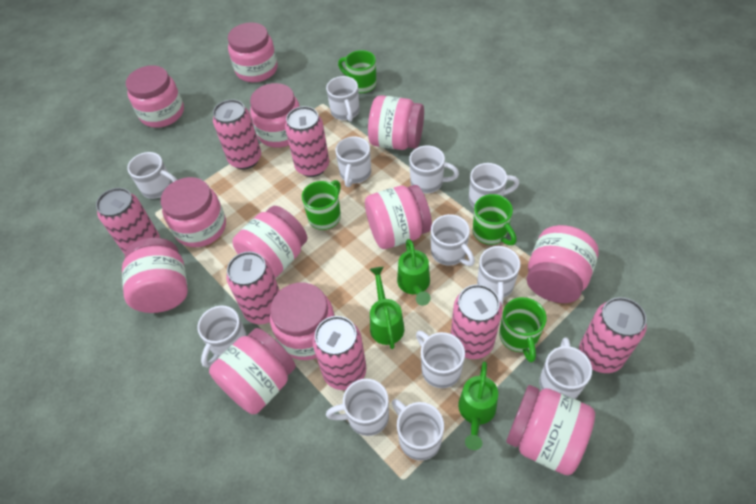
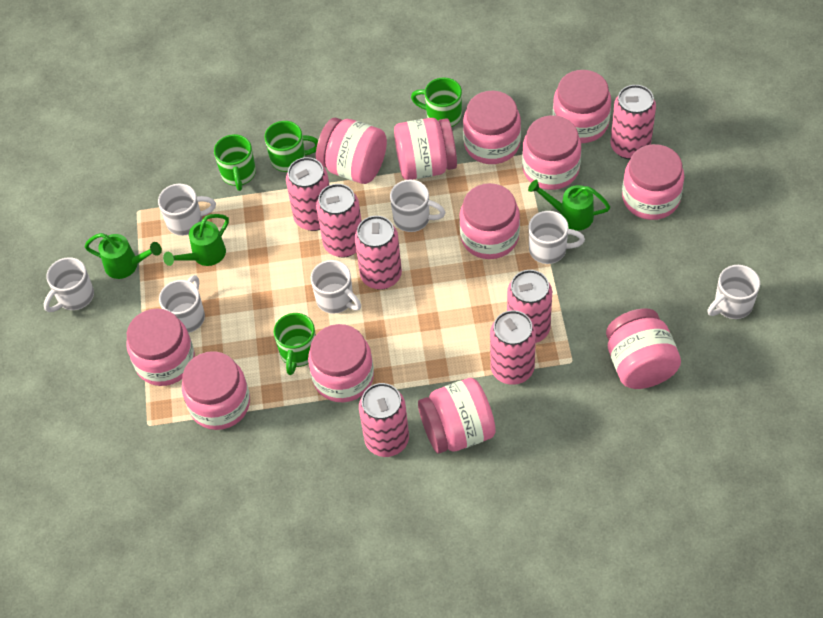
white mug: 12 -> 7

